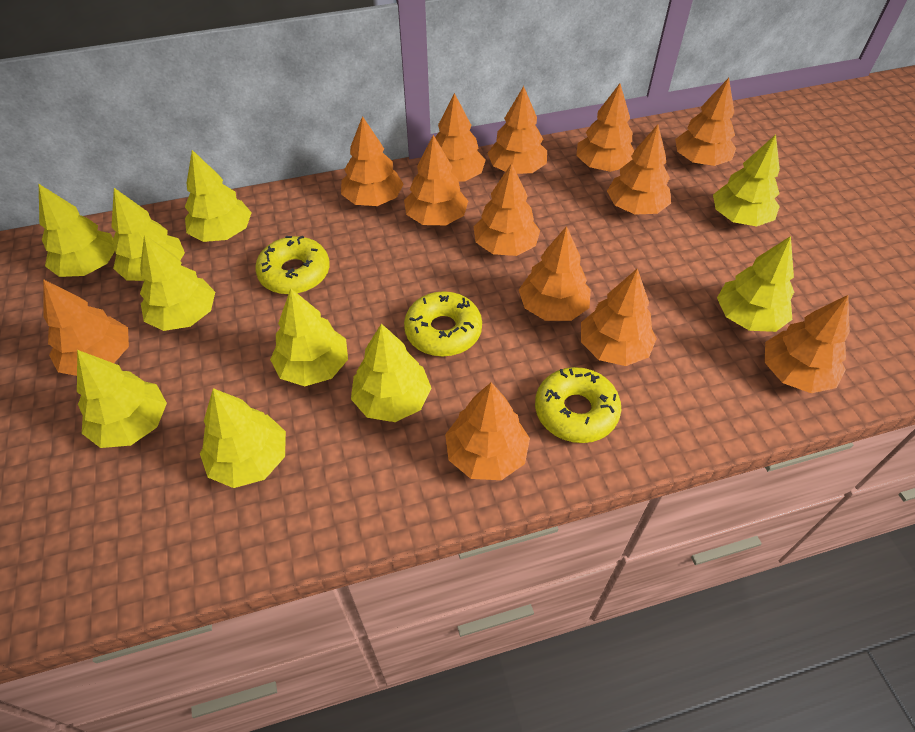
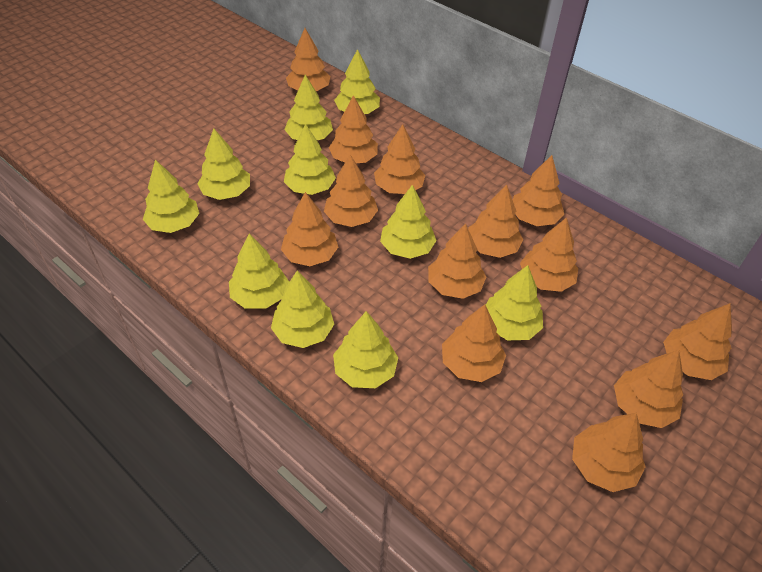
yellow donut: 3 -> 0

